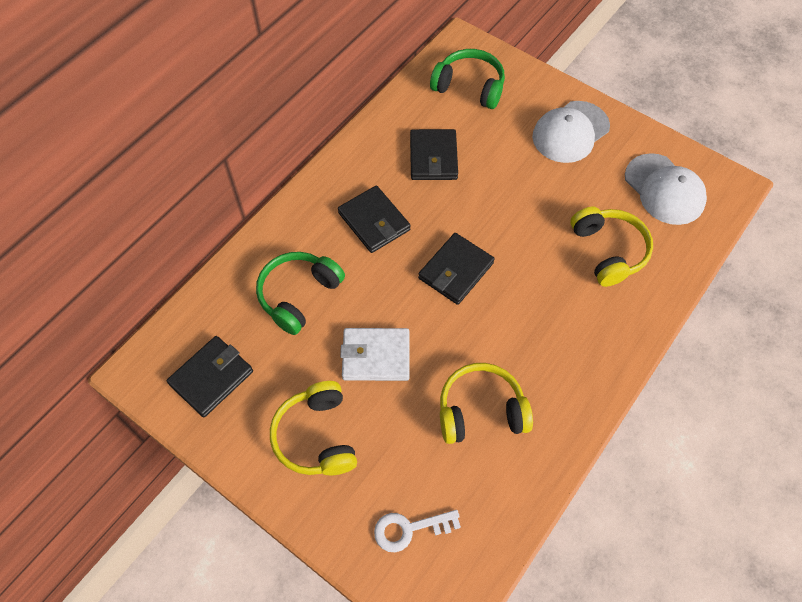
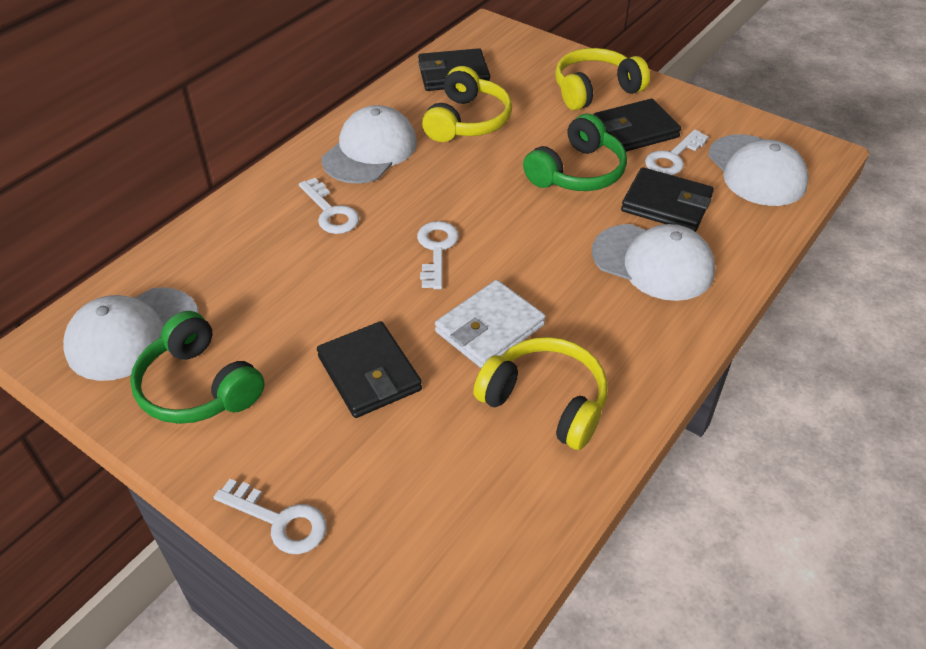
white cap: 2 -> 4
white key: 1 -> 4

